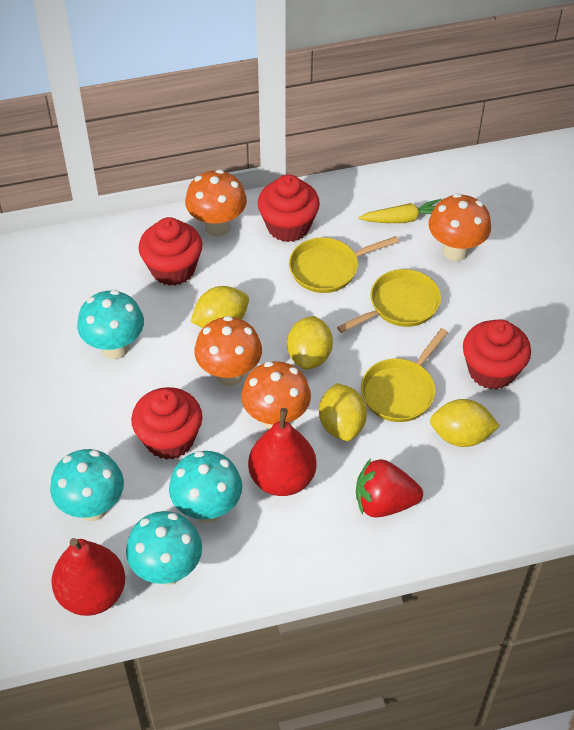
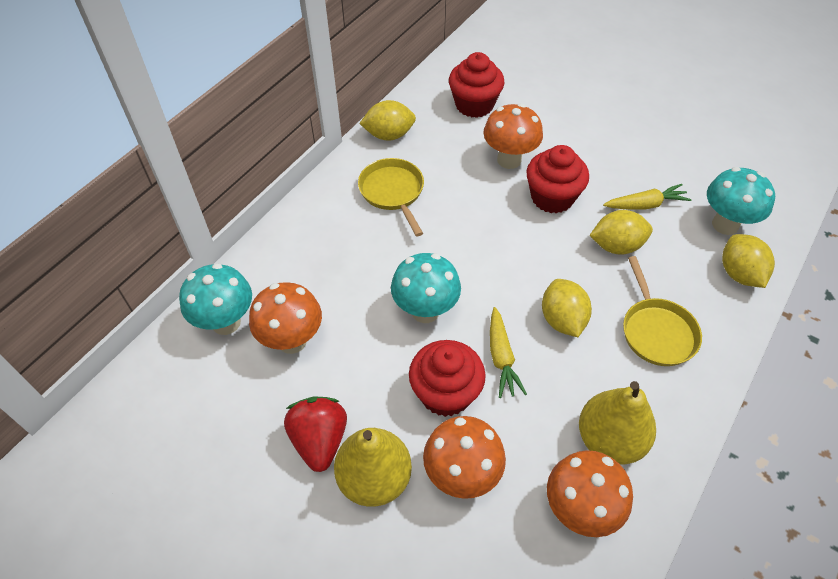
red cupcake: 4 -> 3
red pear: 2 -> 0
turquoise mushroom: 4 -> 3
yellow carrot: 1 -> 2
yellow pan: 3 -> 2
yellow pear: 0 -> 2

